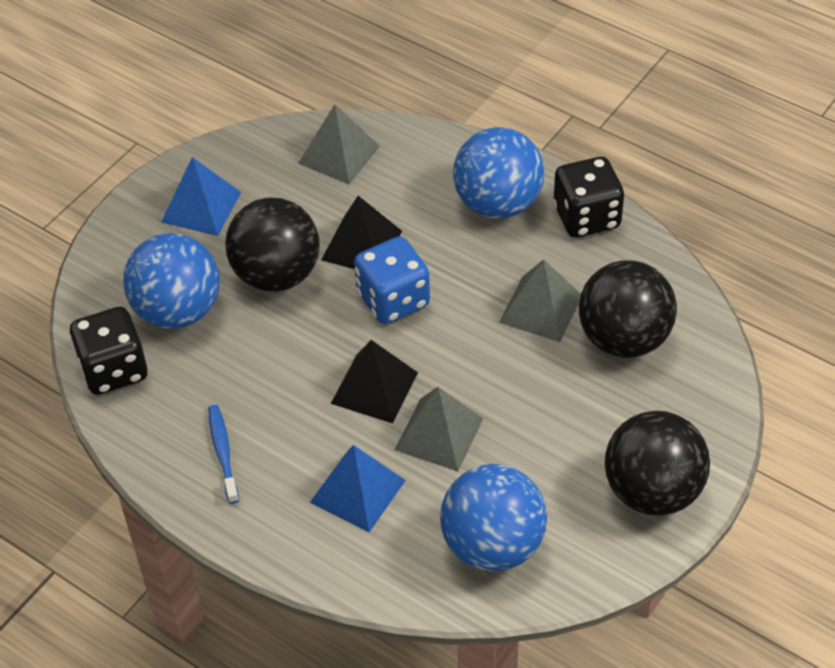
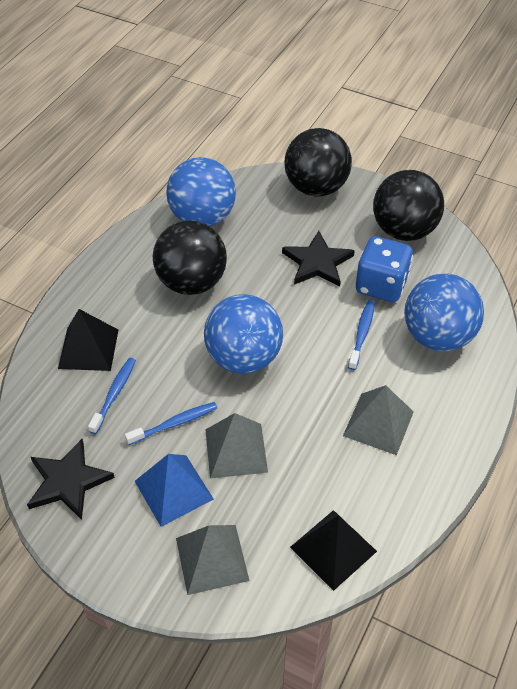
black dice: 2 -> 0
black star: 0 -> 2
blue pyramid: 2 -> 1
blue toothbrush: 1 -> 3

